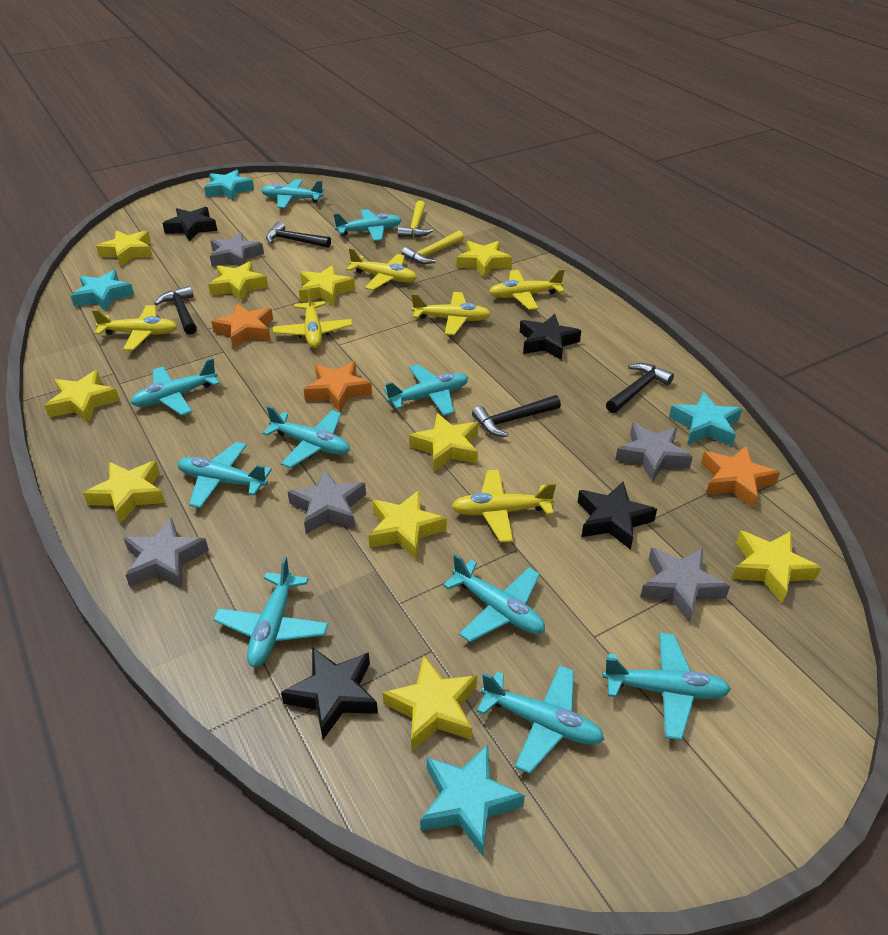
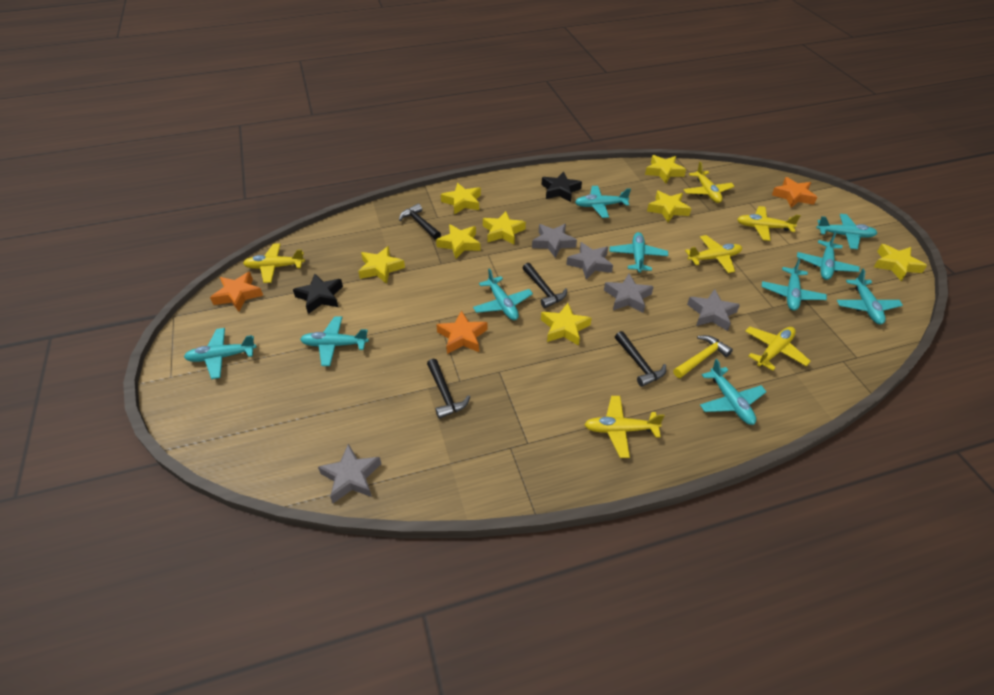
black star: 4 -> 2
turquoise star: 4 -> 0
yellow hammer: 2 -> 1
yellow star: 10 -> 8

